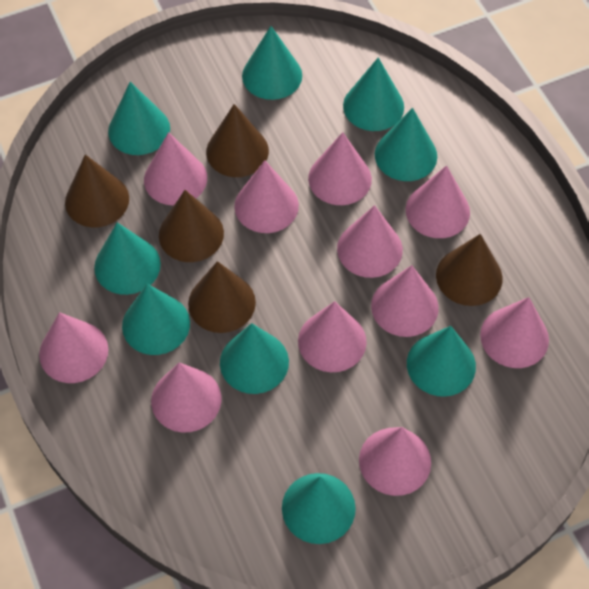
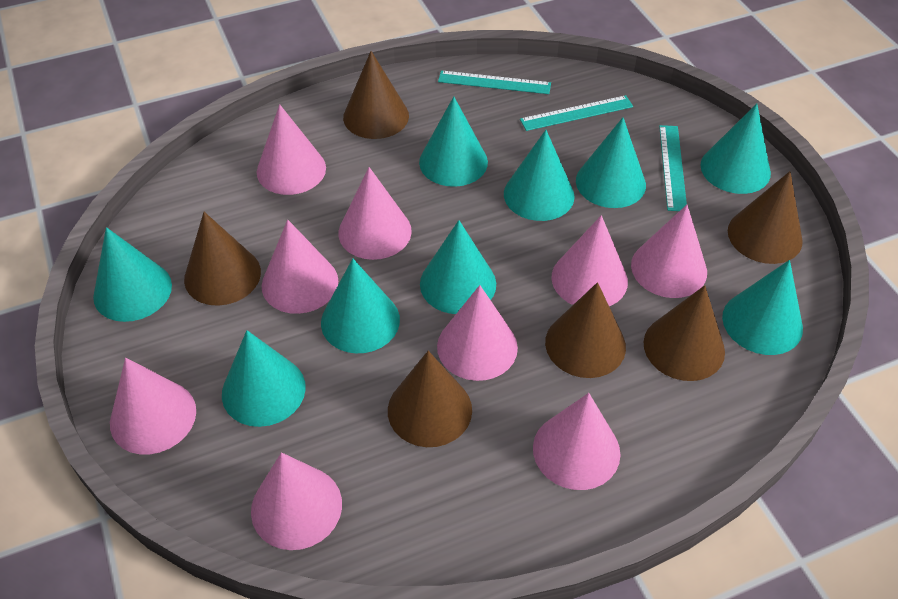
brown cone: 5 -> 6
pink cone: 11 -> 9
turquoise ruler: 0 -> 3

